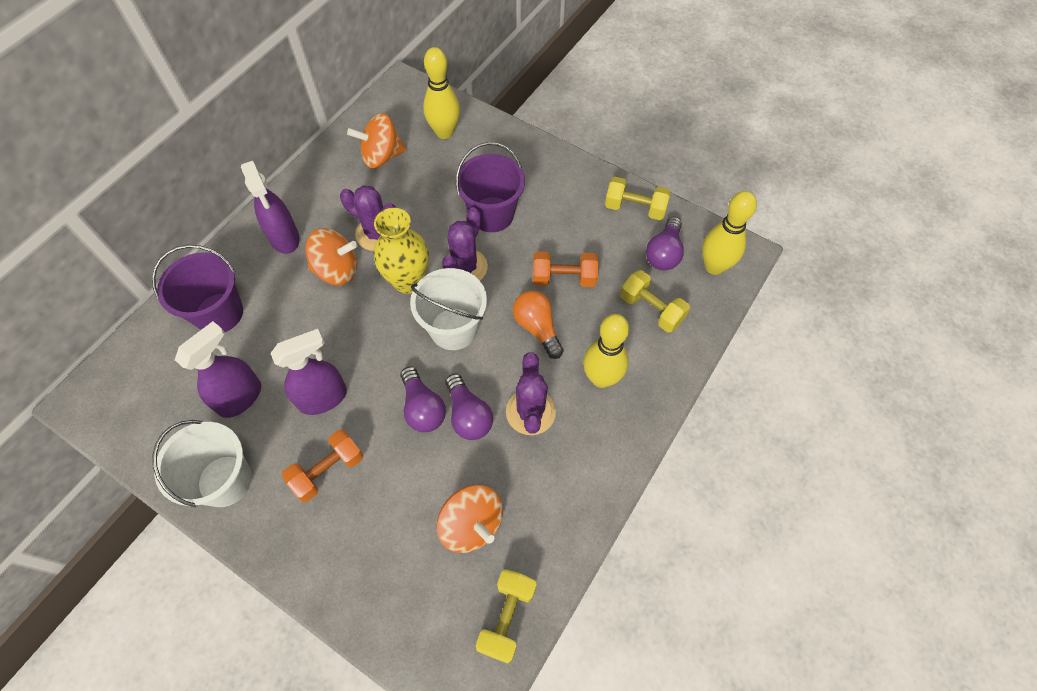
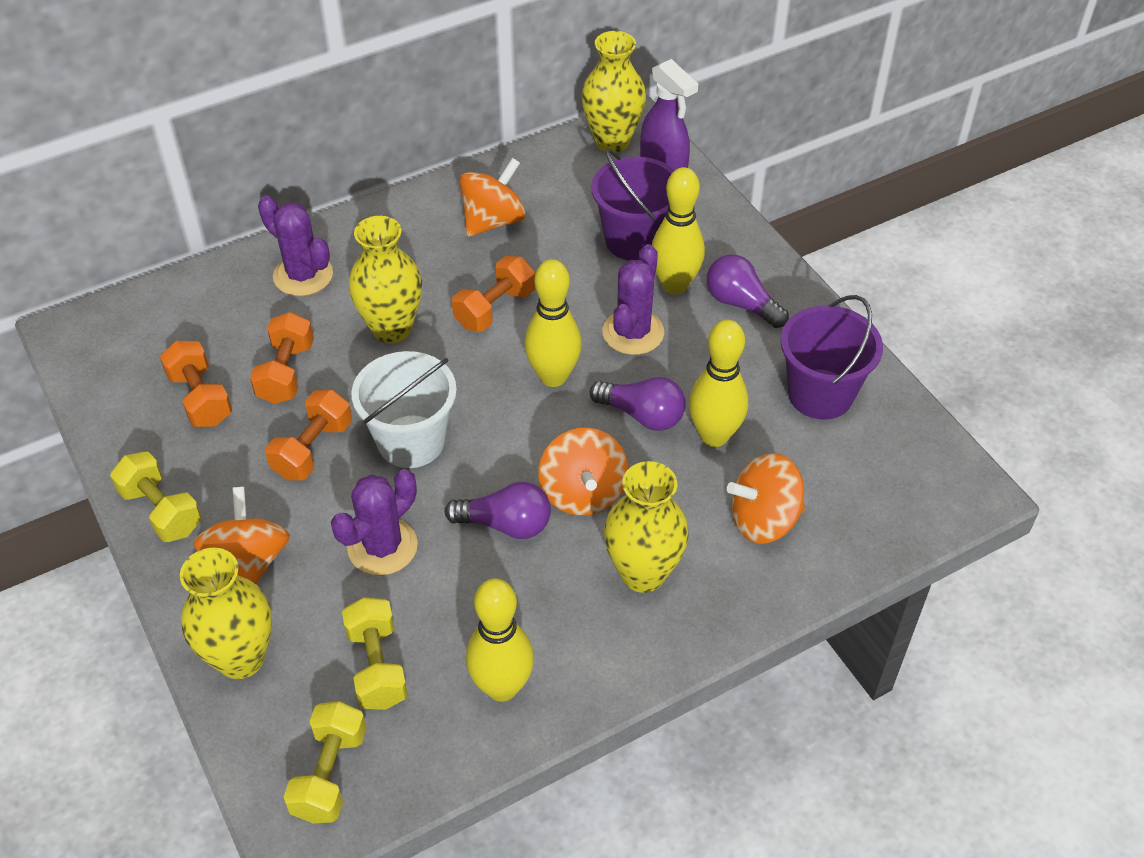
orange dumbbell: 2 -> 4
orange light bulb: 1 -> 0
orange spinning top: 3 -> 4
purple spray bottle: 3 -> 1
white bucket: 2 -> 1
yellow bowling pin: 3 -> 4
yellow vase: 1 -> 4

